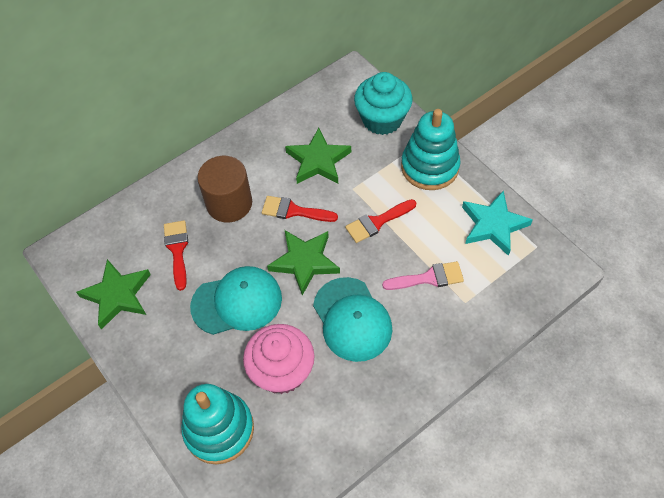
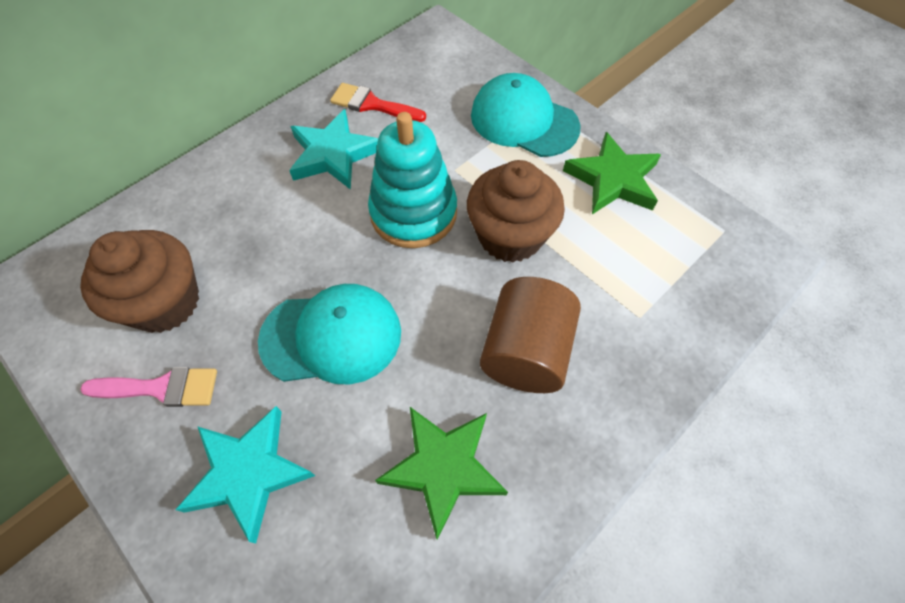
brown cupcake: 0 -> 2
green star: 3 -> 2
pink cupcake: 1 -> 0
red brush: 3 -> 1
turquoise cupcake: 1 -> 0
turquoise stacking toy: 2 -> 1
turquoise star: 1 -> 2

